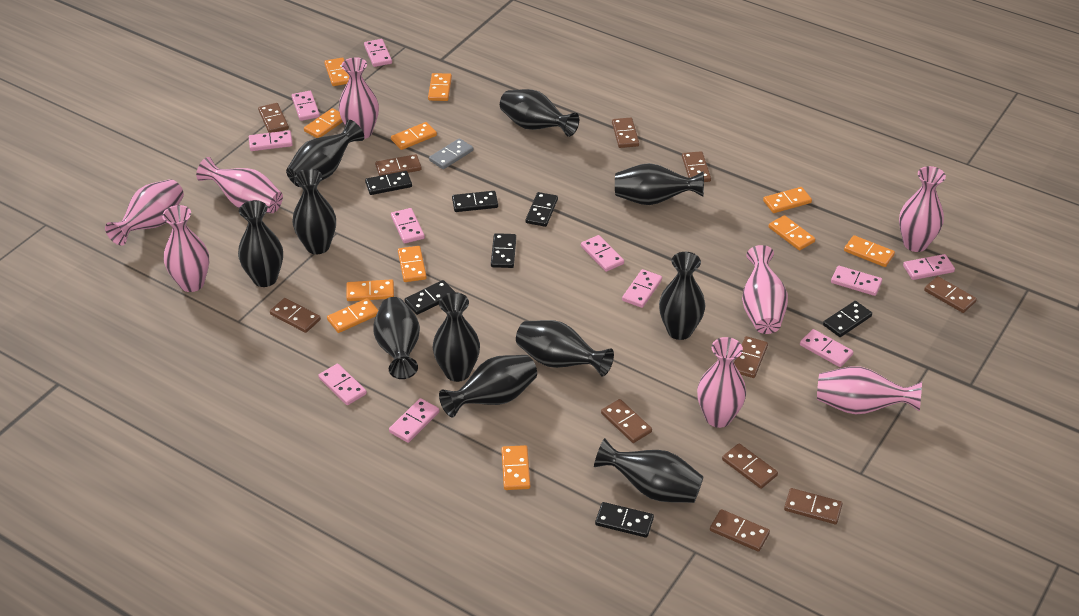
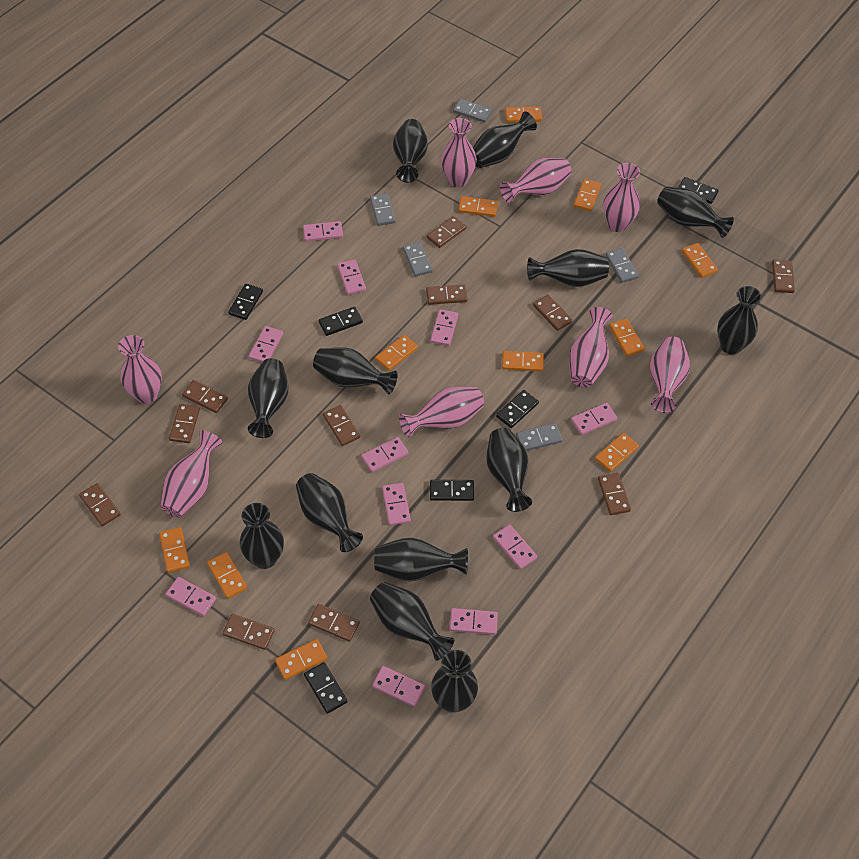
black domino: 7 -> 6
black vase: 11 -> 13
grey domino: 1 -> 5

